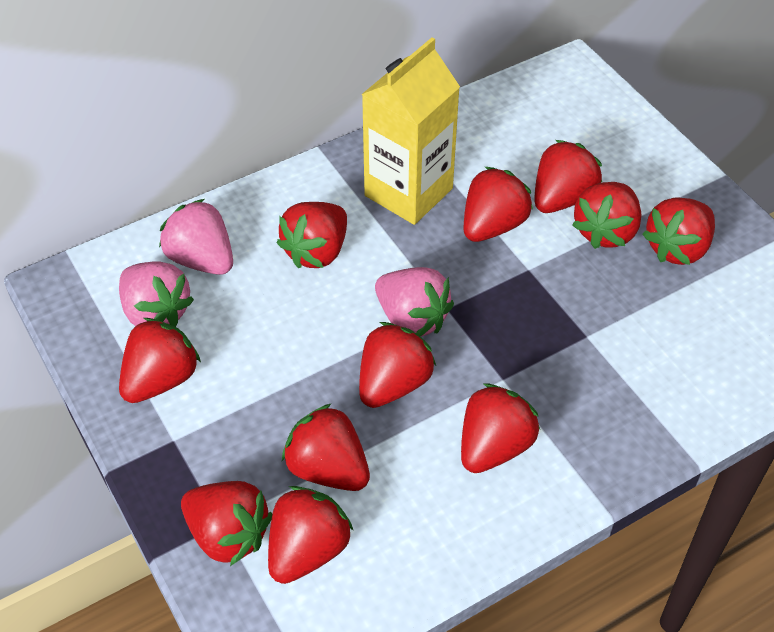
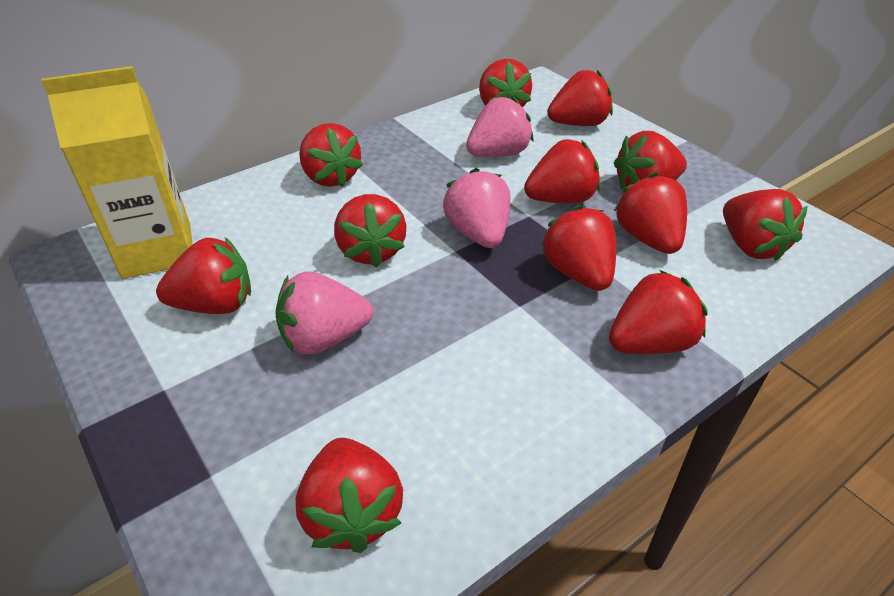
red strawberry: 11 -> 12

